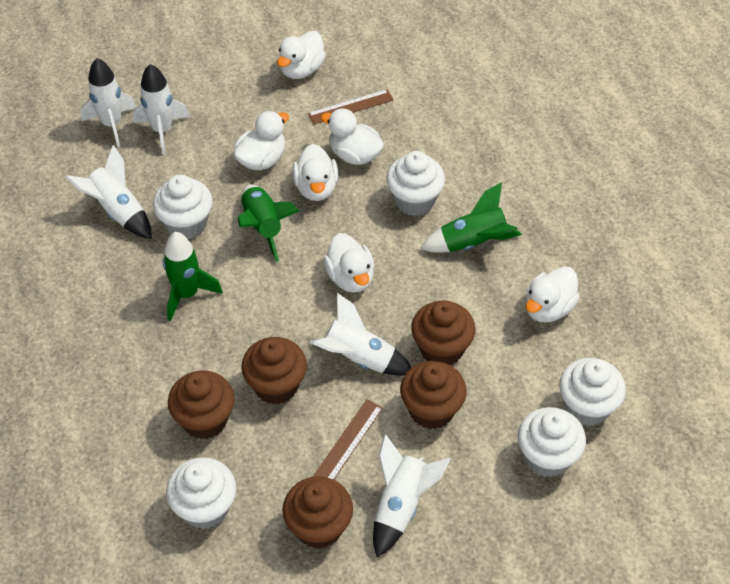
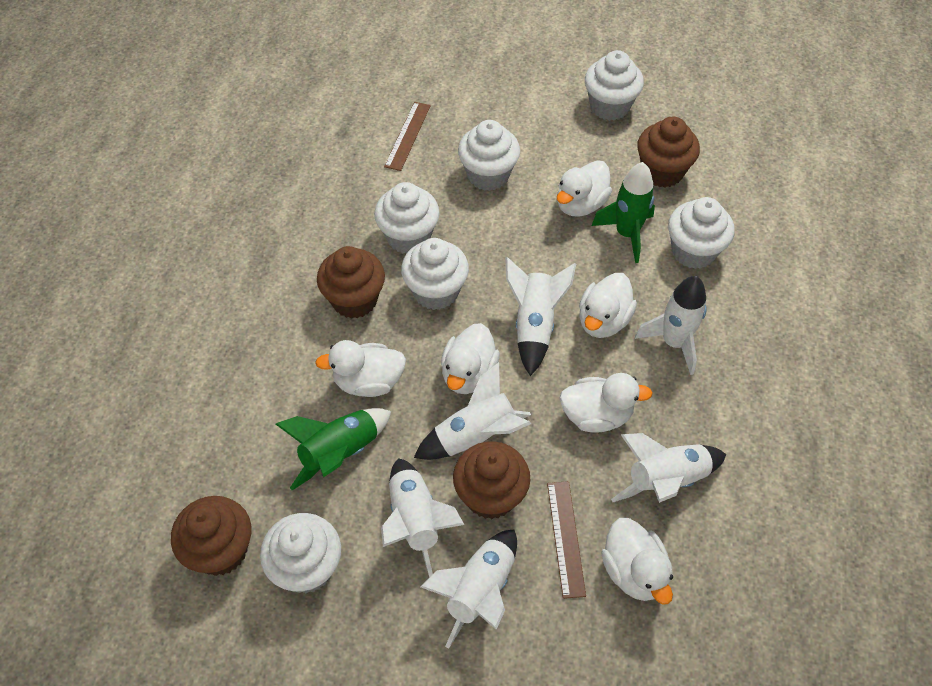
brown cupcake: 5 -> 4
green rocket: 3 -> 2
white cupcake: 5 -> 6
white rocket: 5 -> 6

